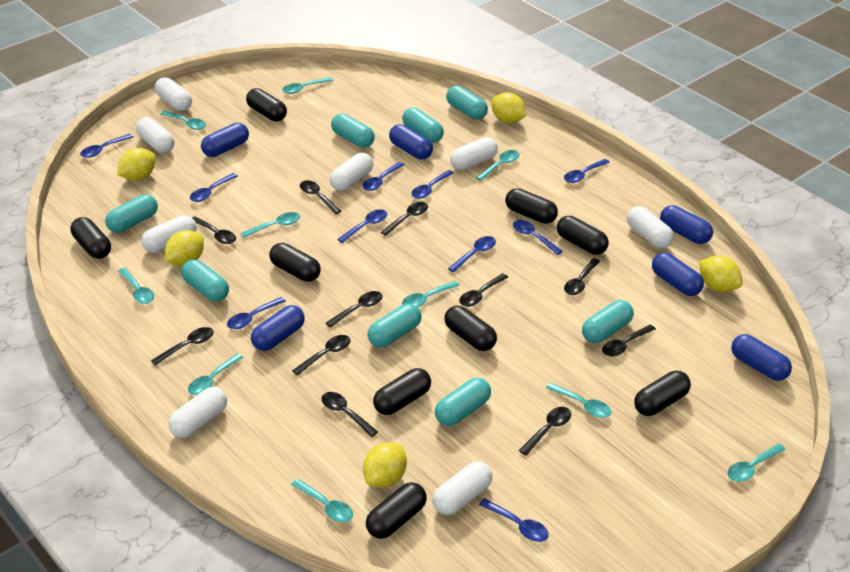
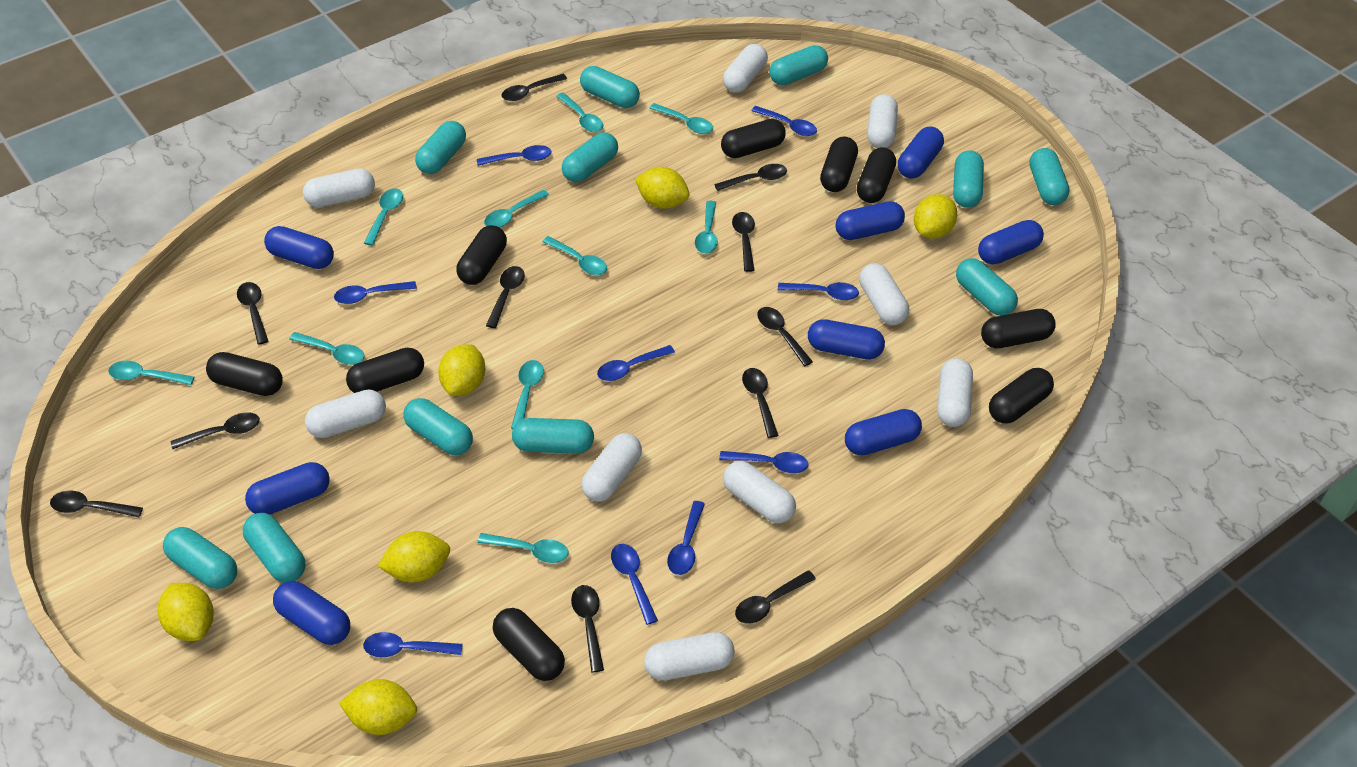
blue capsule: 6 -> 8
blue spoon: 10 -> 9
turquoise capsule: 8 -> 11
white capsule: 8 -> 9
yellow lemon: 5 -> 6

